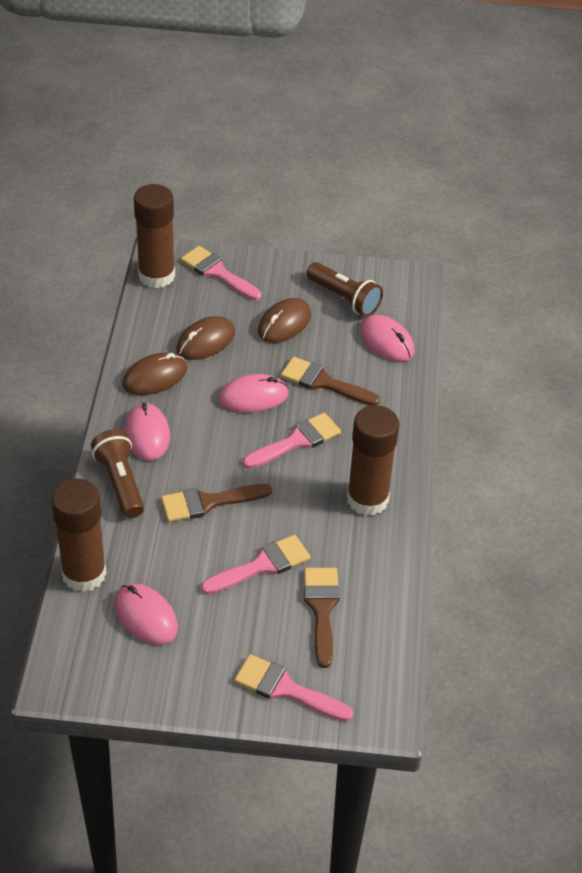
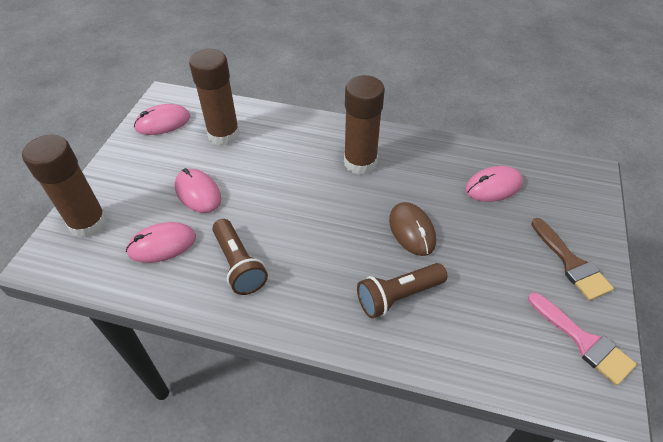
brown brush: 3 -> 1
brown mouse: 3 -> 1
pink brush: 4 -> 1

